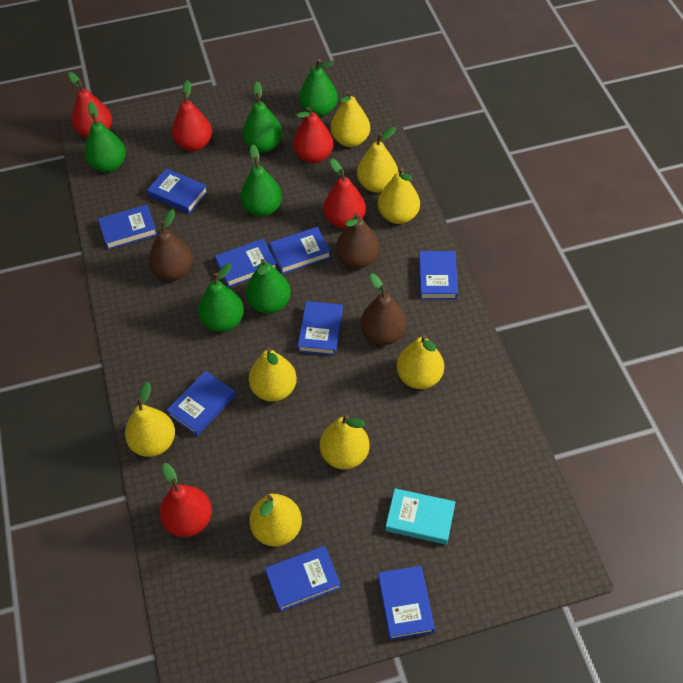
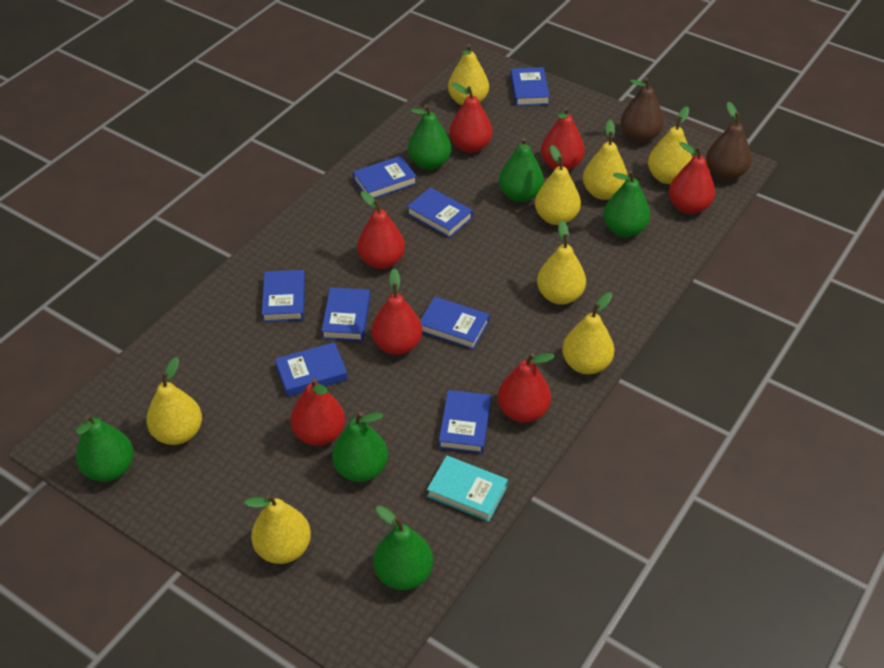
blue book: 9 -> 8
brown pear: 3 -> 2
red pear: 5 -> 7

